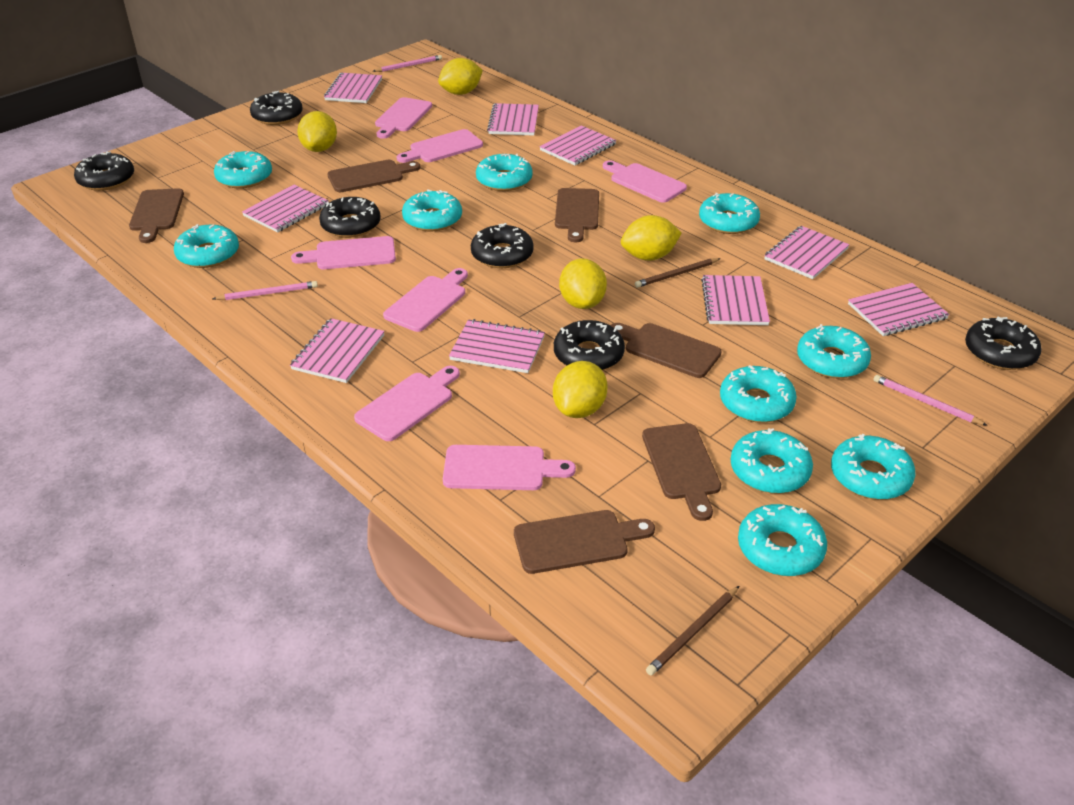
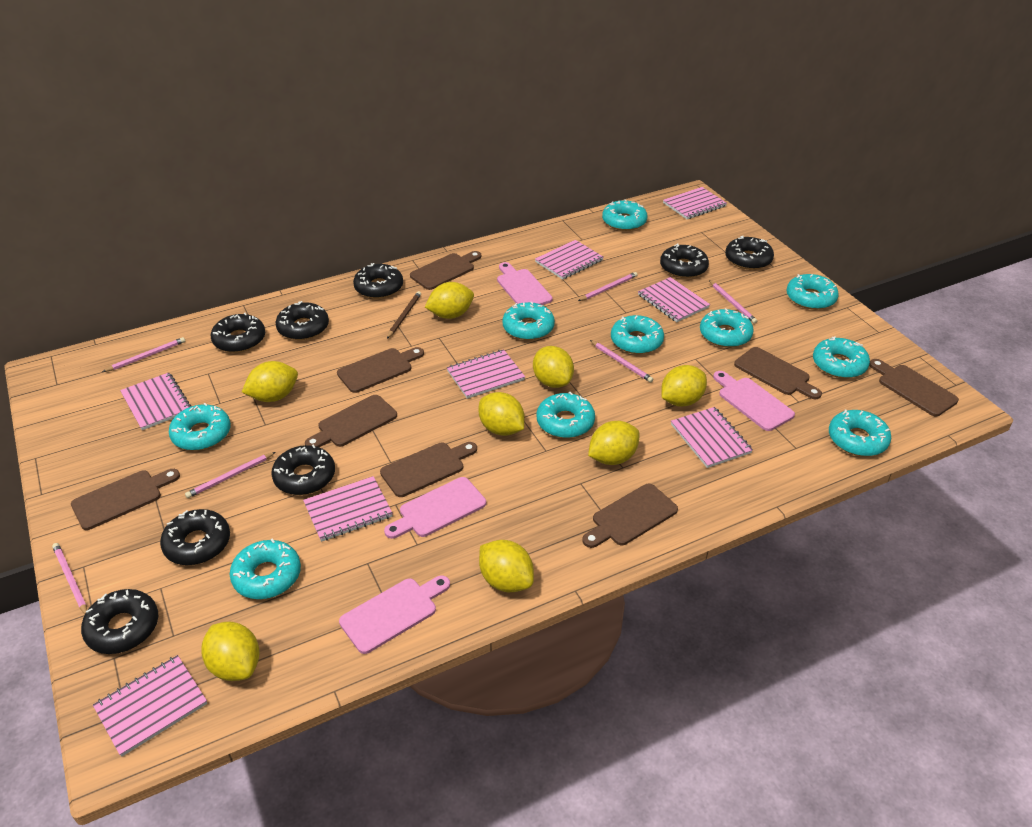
black donut: 6 -> 8
brown cutting board: 6 -> 8
brown pencil: 2 -> 1
pink cutting board: 7 -> 4
pink notebook: 9 -> 8
pink pencil: 3 -> 6
yellow lemon: 5 -> 8

